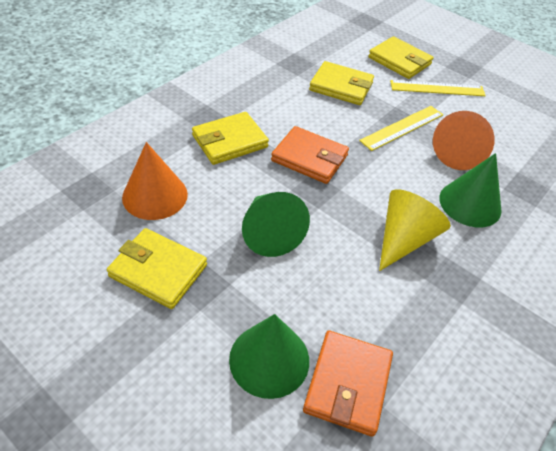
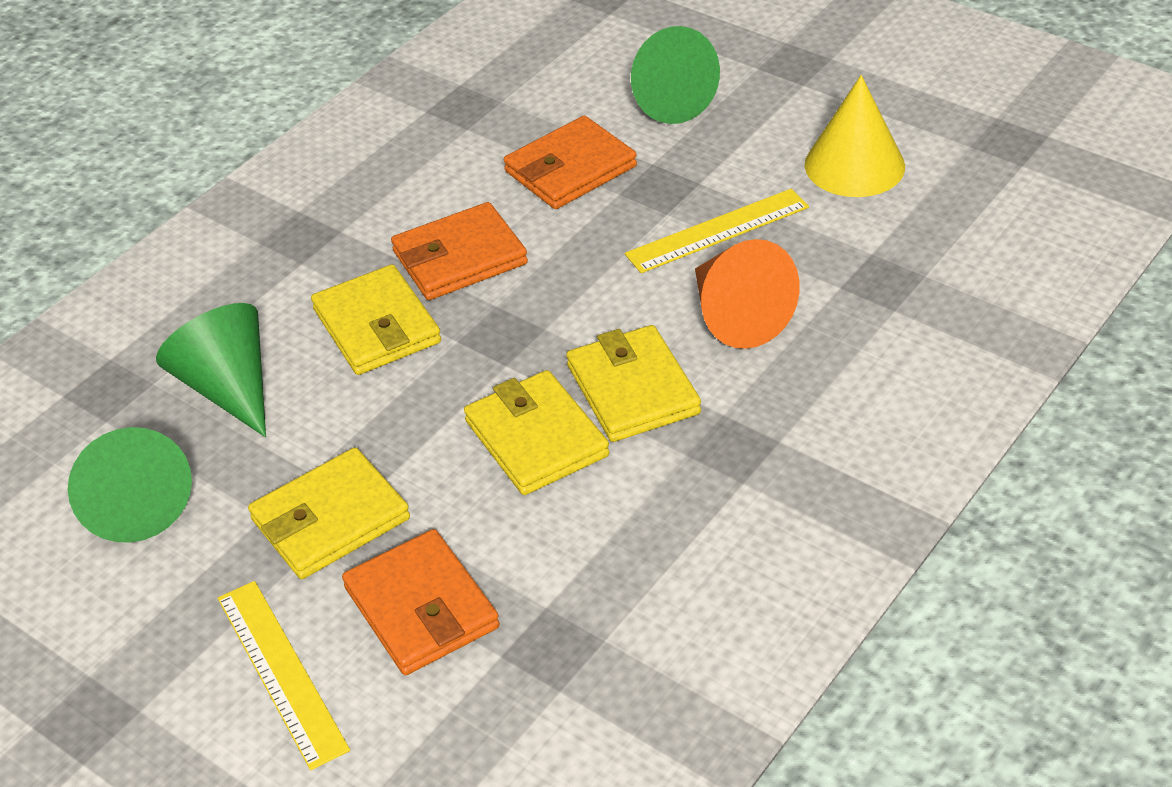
orange cone: 2 -> 1
orange wallet: 2 -> 3

